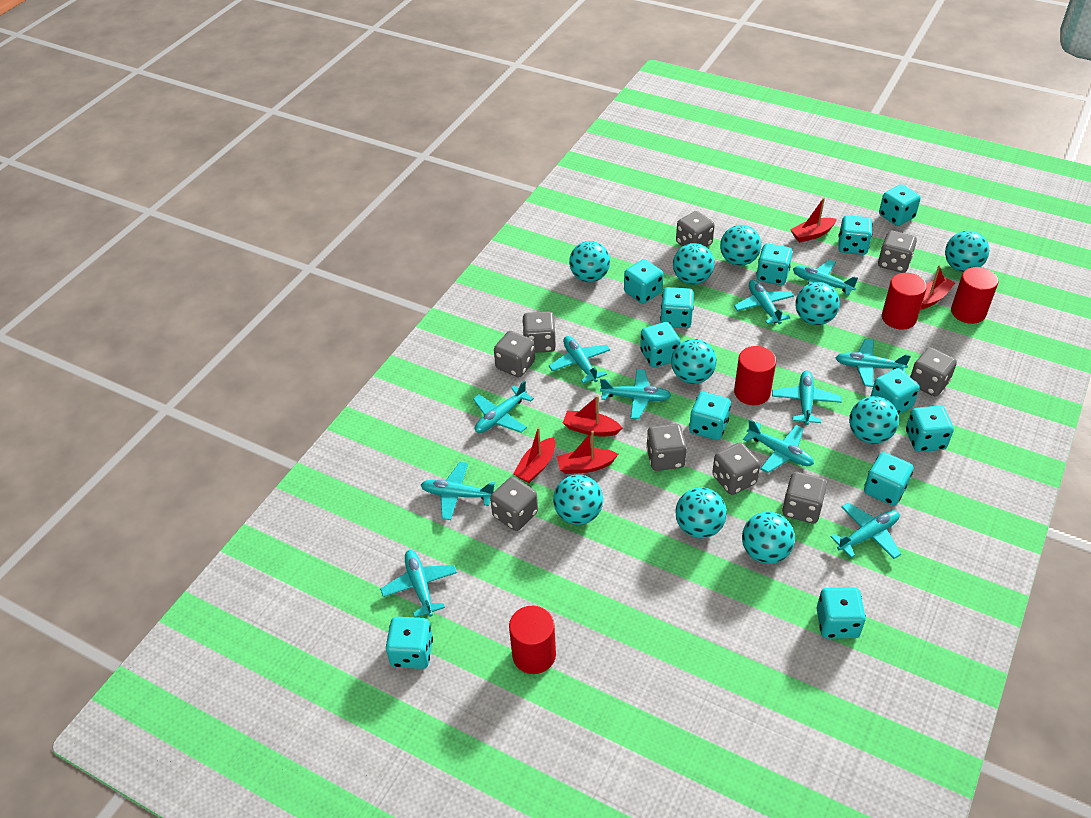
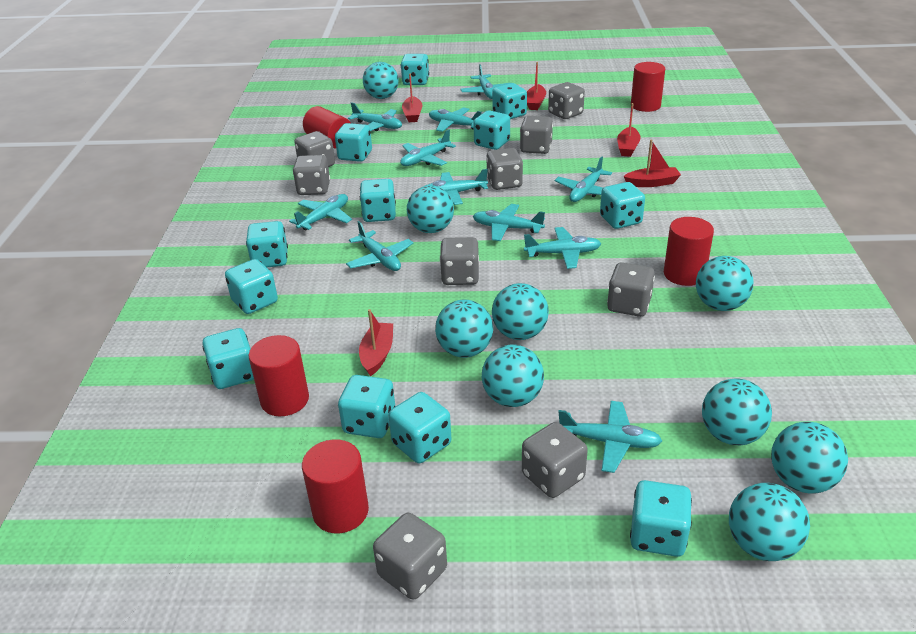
red cylinder: 4 -> 5
turquoise ball: 10 -> 9

